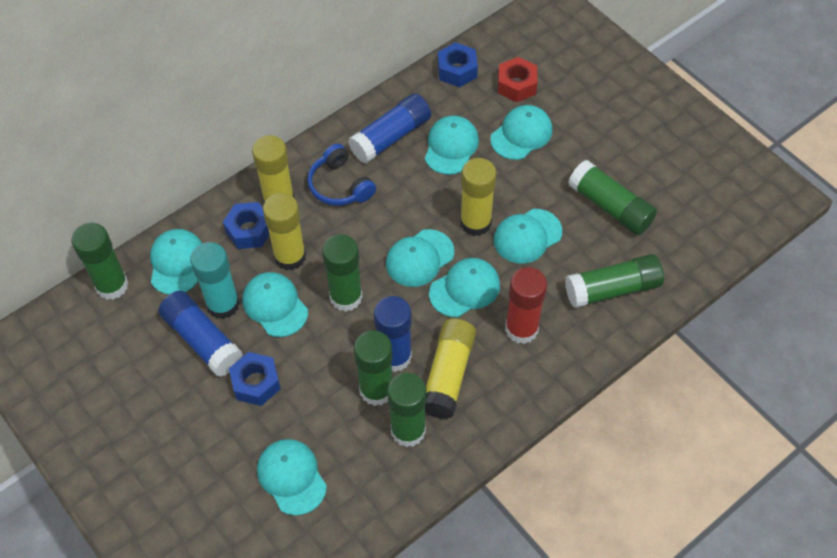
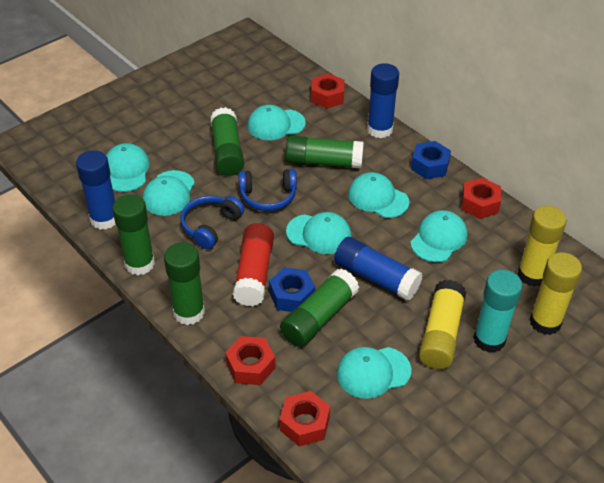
blue headphones: 1 -> 2
blue nut: 3 -> 2
green glue stick: 6 -> 5
red nut: 1 -> 4
turquoise cap: 8 -> 7
yellow glue stick: 4 -> 3

